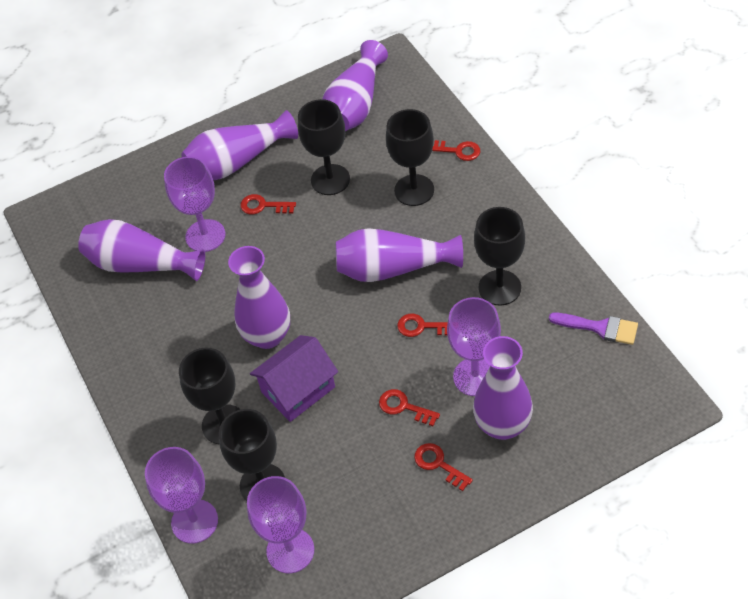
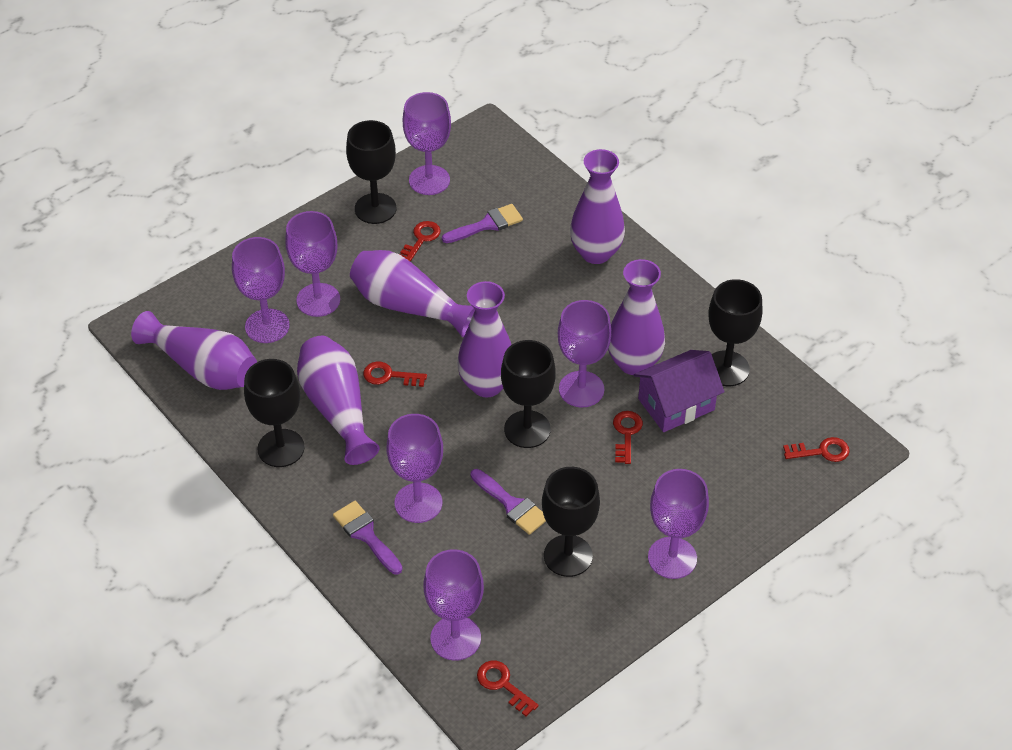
purple brush: 1 -> 3
purple goblet: 4 -> 7

